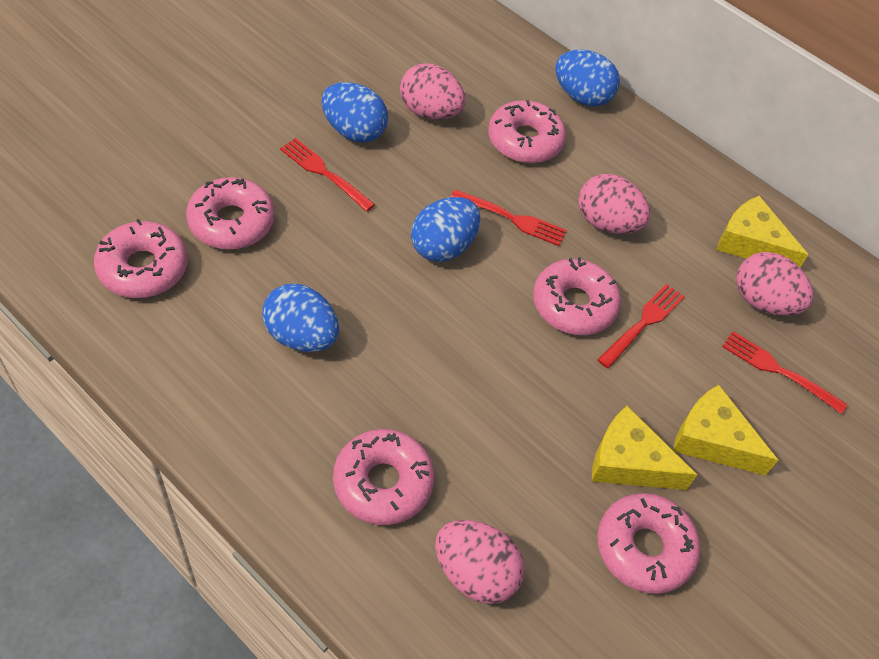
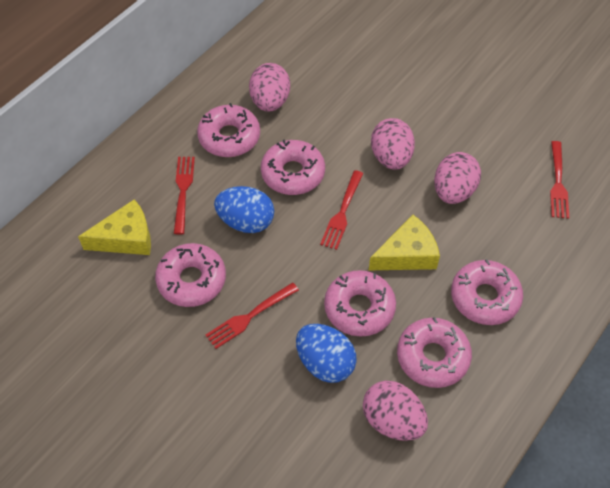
blue egg: 4 -> 2
yellow cheese: 3 -> 2

